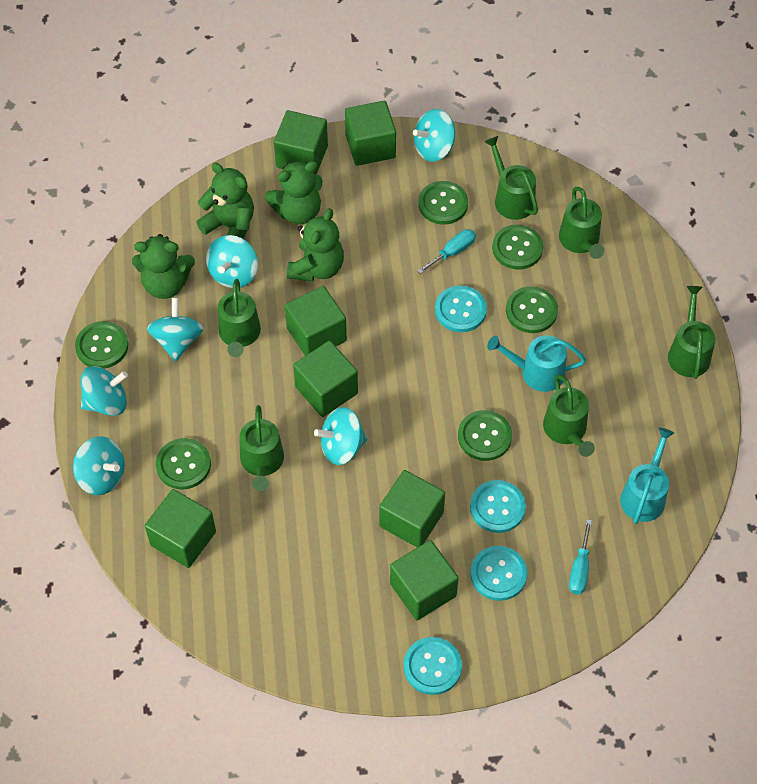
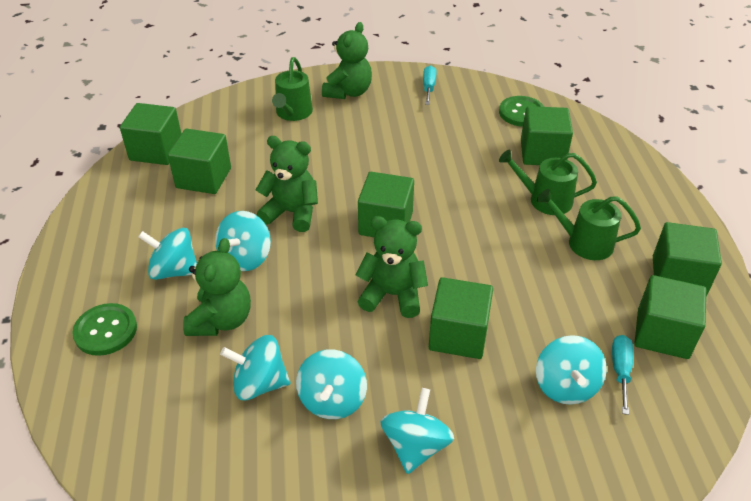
green button: 6 -> 2
green watering can: 6 -> 3
turquoise button: 4 -> 0
turquoise watering can: 2 -> 0

